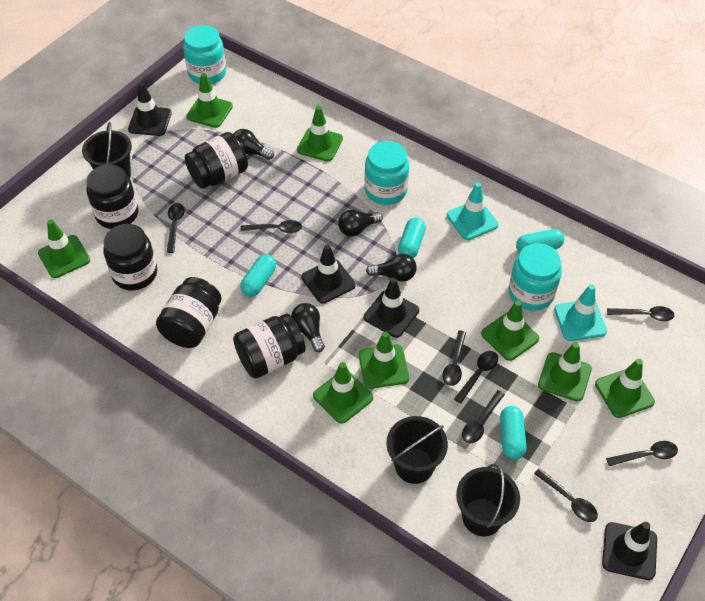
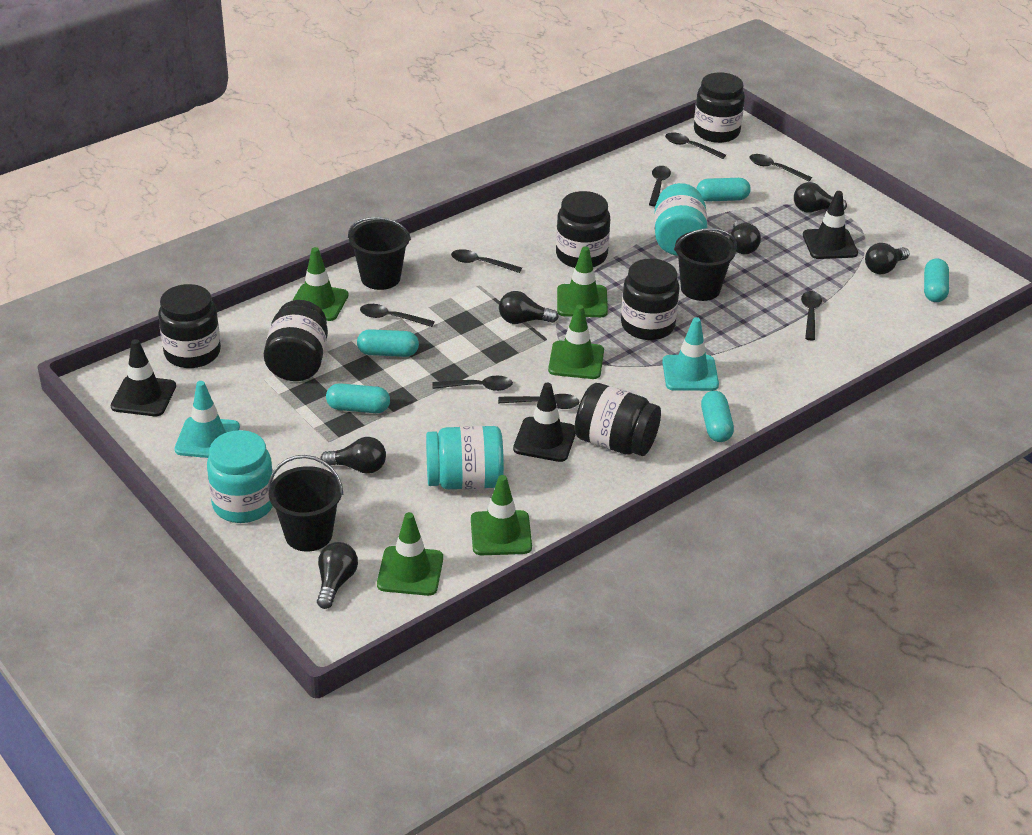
black jar: 5 -> 6
black light bulb: 4 -> 6
black traffic cone: 4 -> 3
green traffic cone: 8 -> 5
turquoise capsule: 4 -> 5

